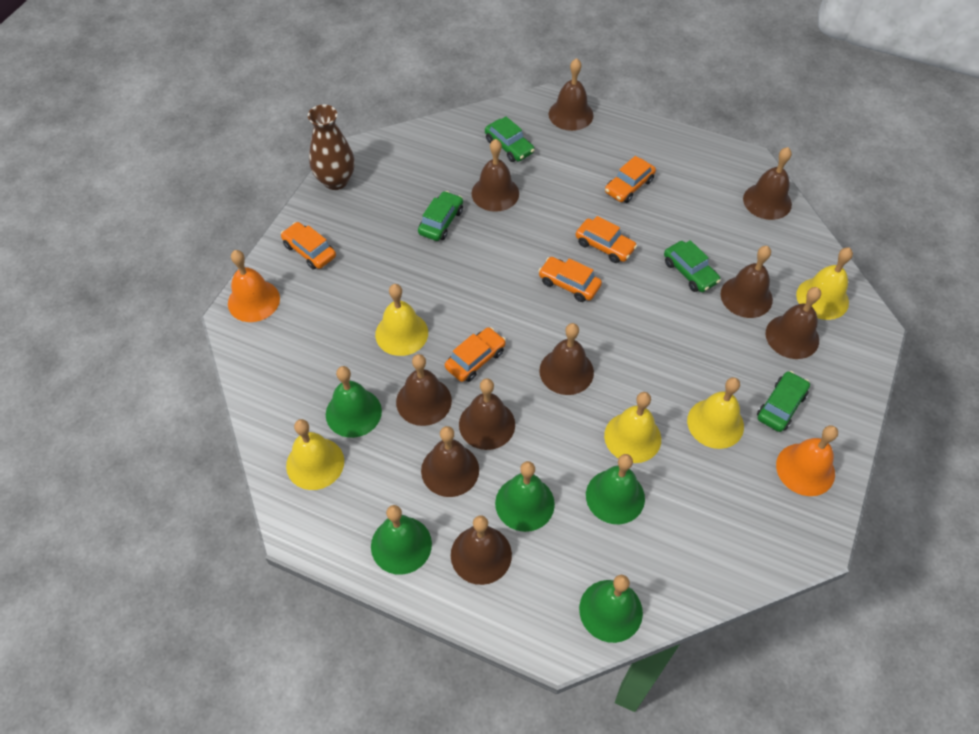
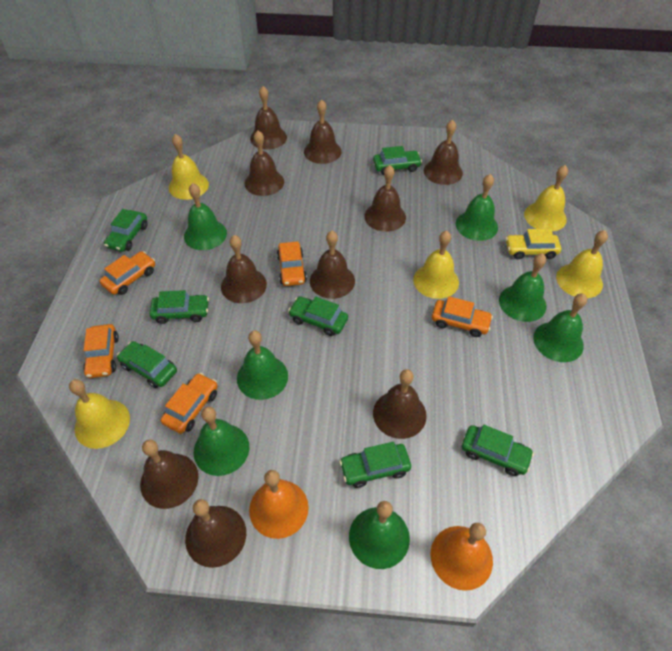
brown vase: 1 -> 0
green bell: 5 -> 7
green car: 4 -> 7
yellow car: 0 -> 1

